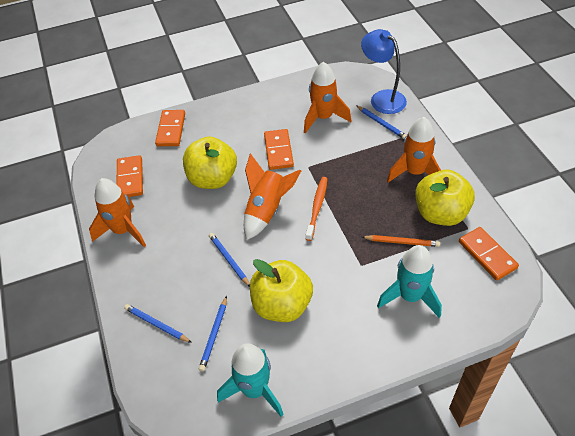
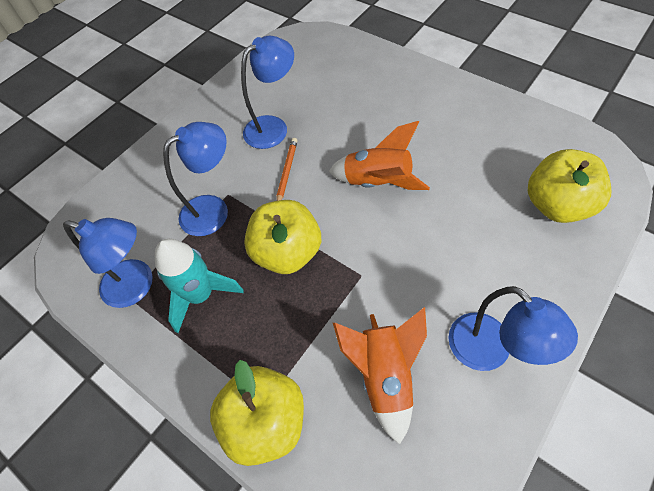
blue lamp: 1 -> 4
blue pencil: 4 -> 0
orange domino: 4 -> 0
orange rocket: 4 -> 2
orange toothbrush: 1 -> 0
turquoise rocket: 2 -> 1

